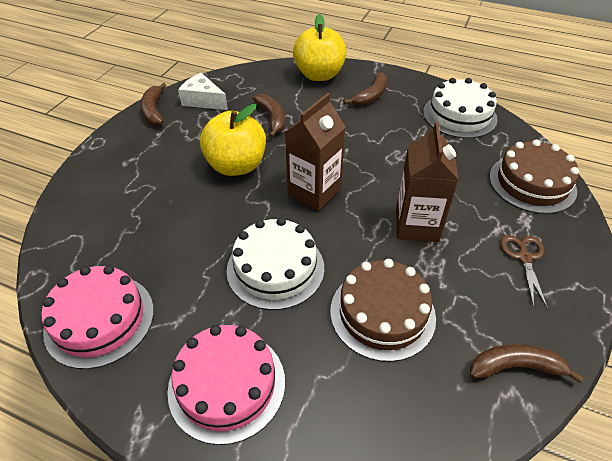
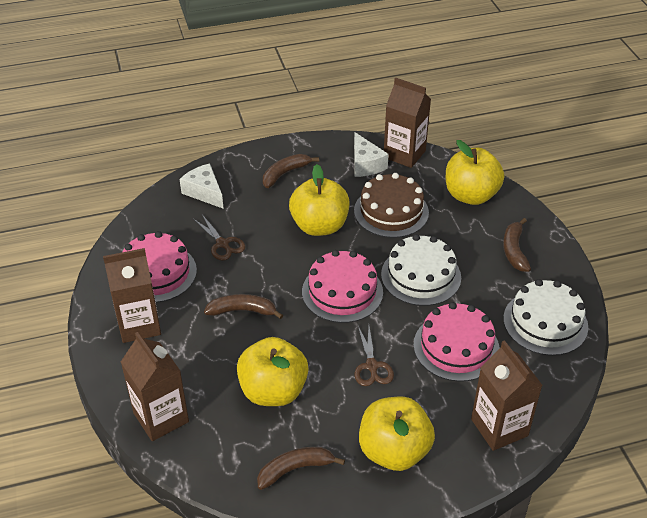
brown cake: 2 -> 1
brown carton: 2 -> 4
brown scissors: 1 -> 2
pink cake: 2 -> 3
white cheese: 1 -> 2
yellow apple: 2 -> 4

